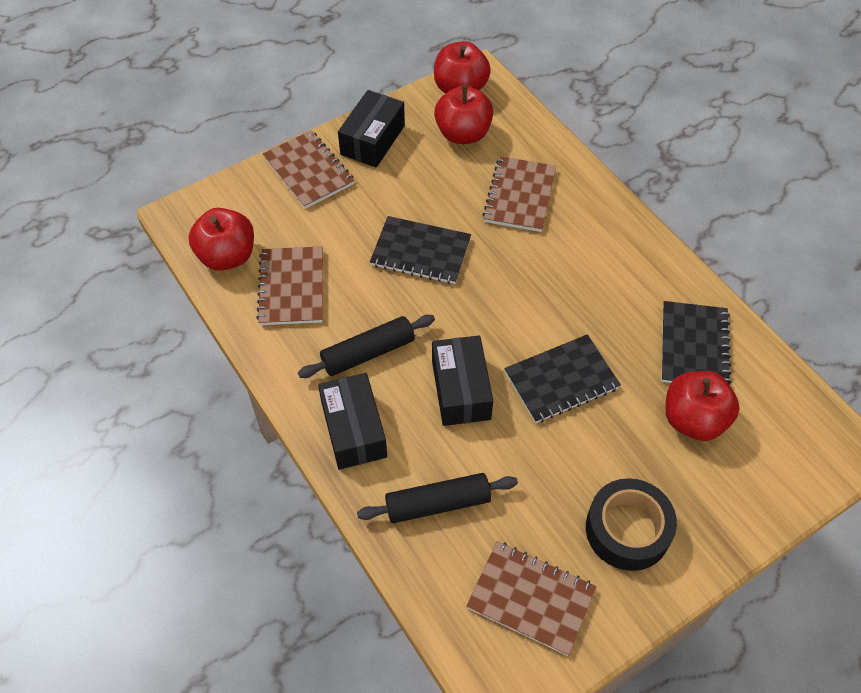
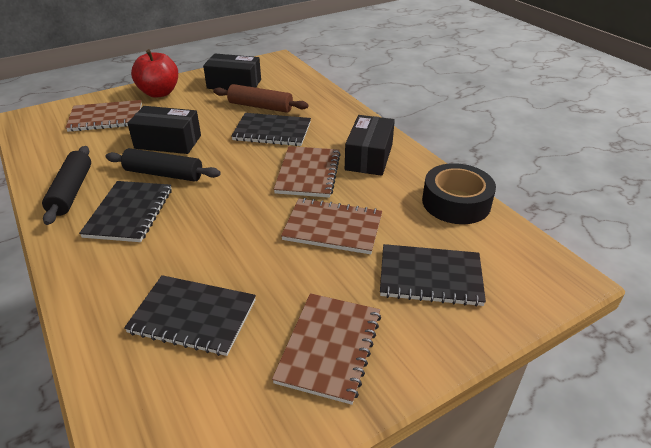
black notebook: 3 -> 4
brown rolling pin: 0 -> 1
red apple: 4 -> 1

